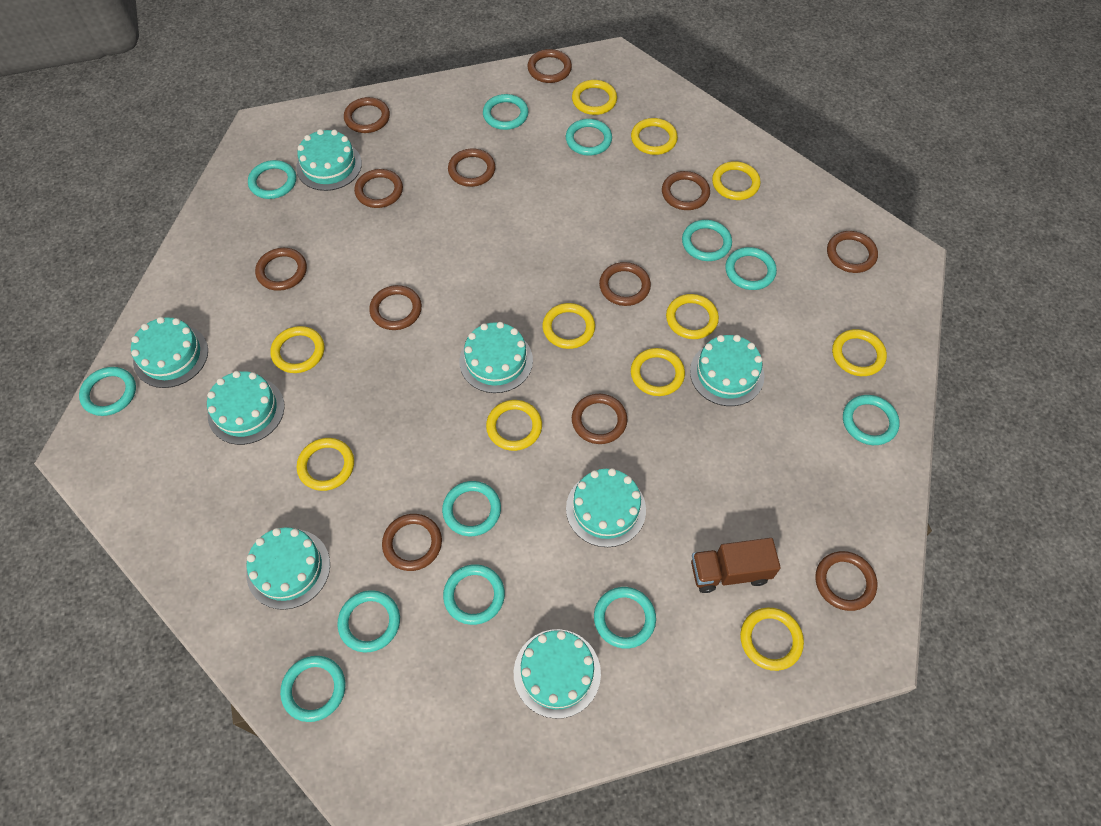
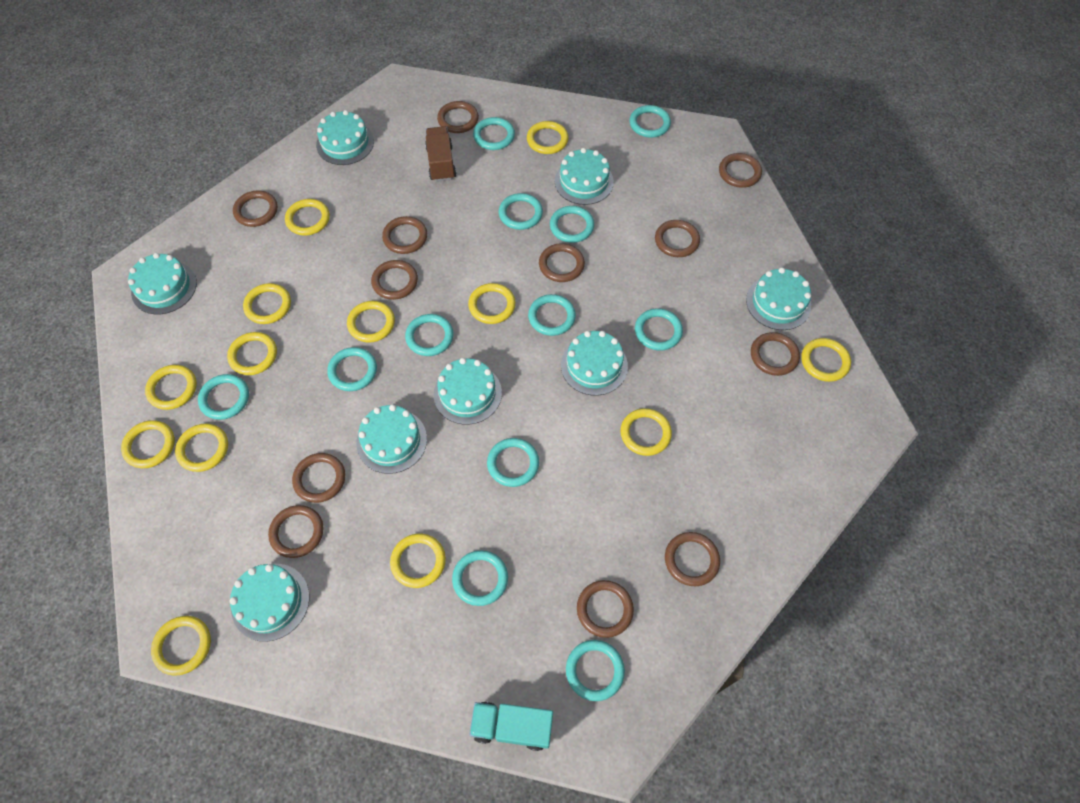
turquoise truck: 0 -> 1
yellow ring: 11 -> 13

